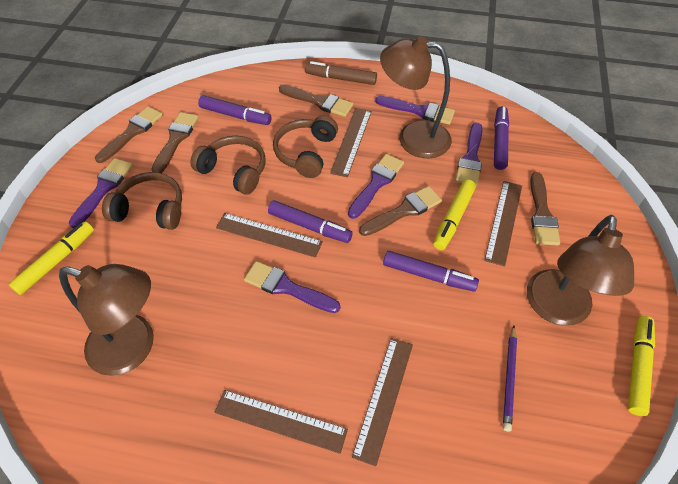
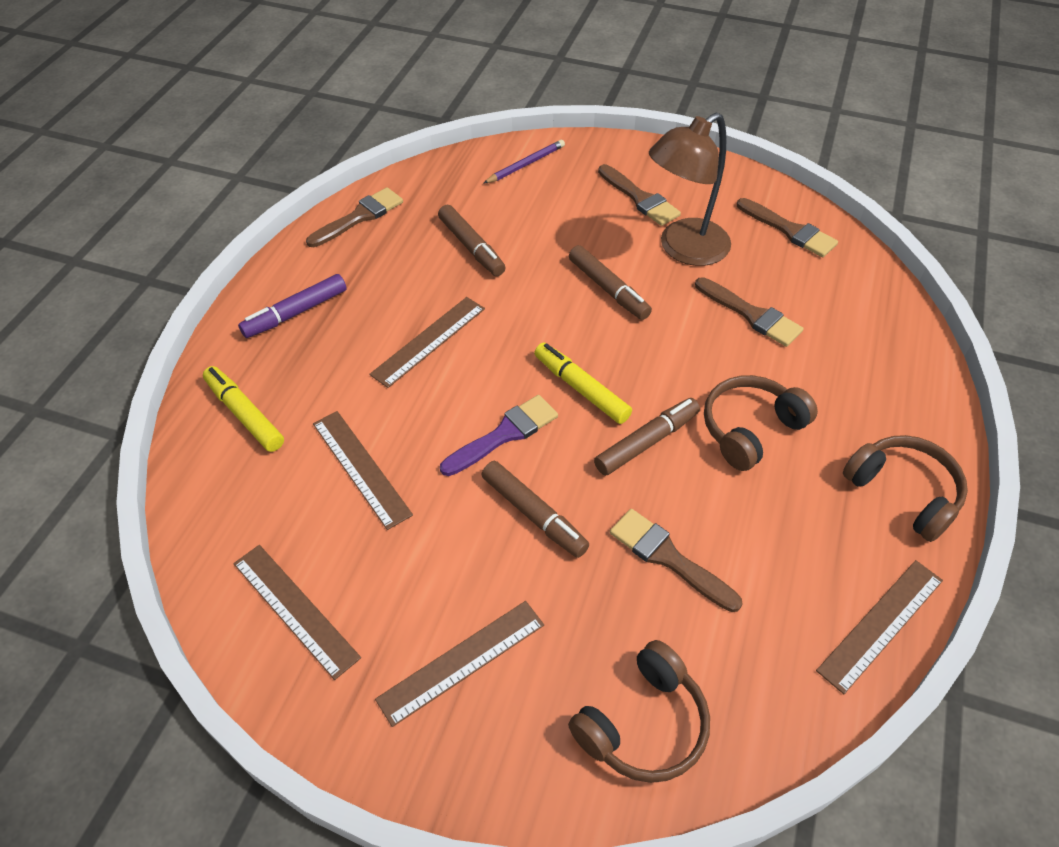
brown lamp: 3 -> 1
brown marker: 1 -> 4
purple brush: 5 -> 1
purple marker: 4 -> 1
yellow marker: 3 -> 2

